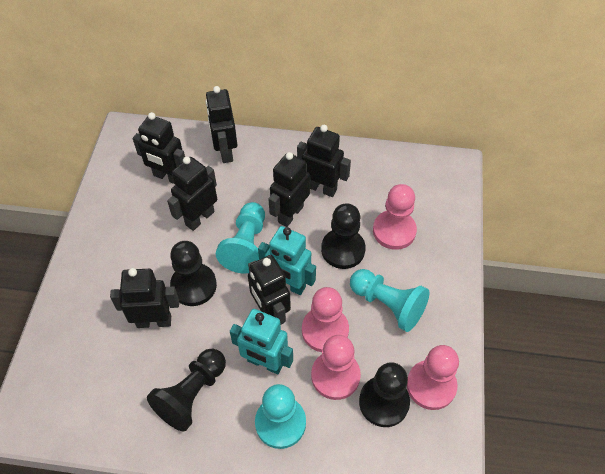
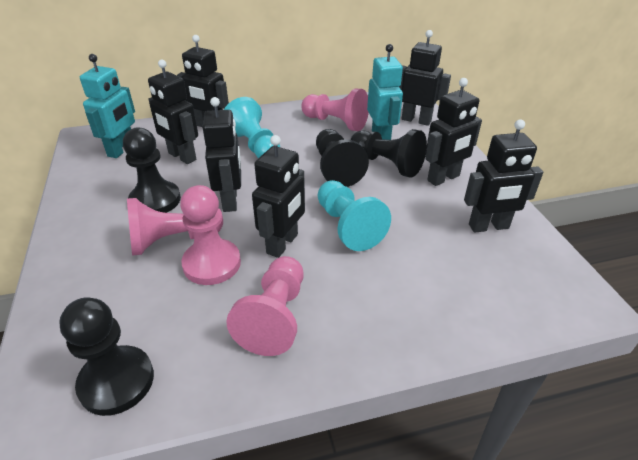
turquoise pawn: 3 -> 2

